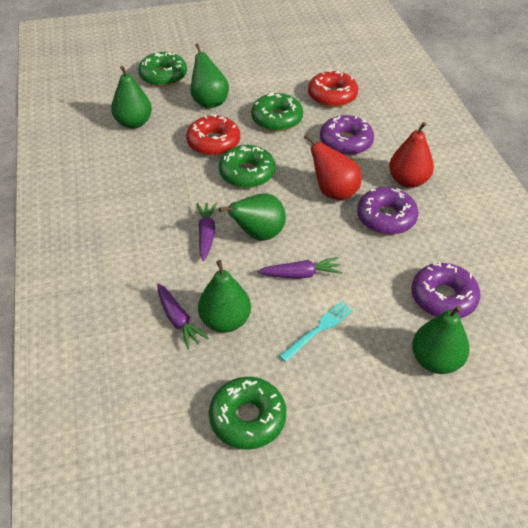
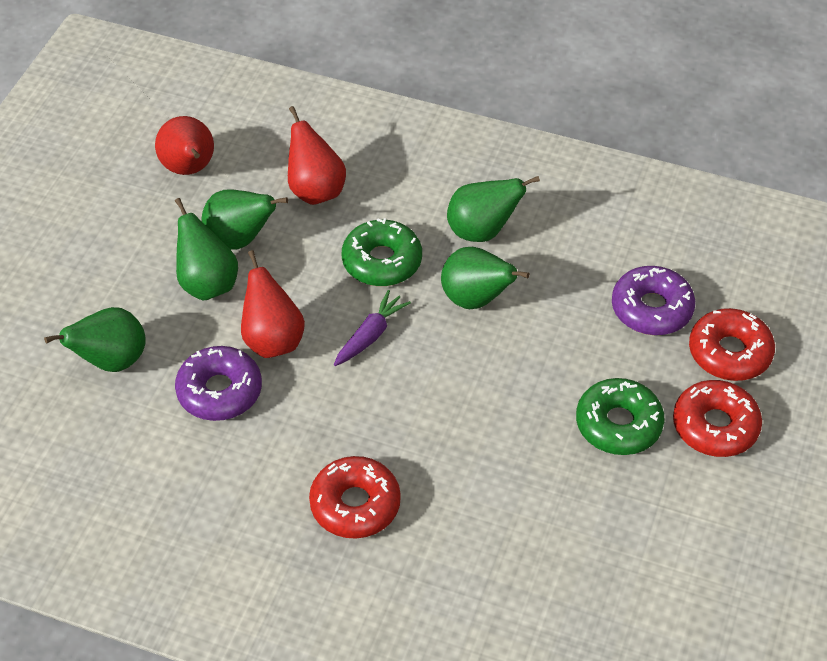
green donut: 4 -> 2
purple carrot: 3 -> 1
purple donut: 3 -> 2
red donut: 2 -> 3
red pear: 2 -> 3
turquoise fork: 1 -> 0

